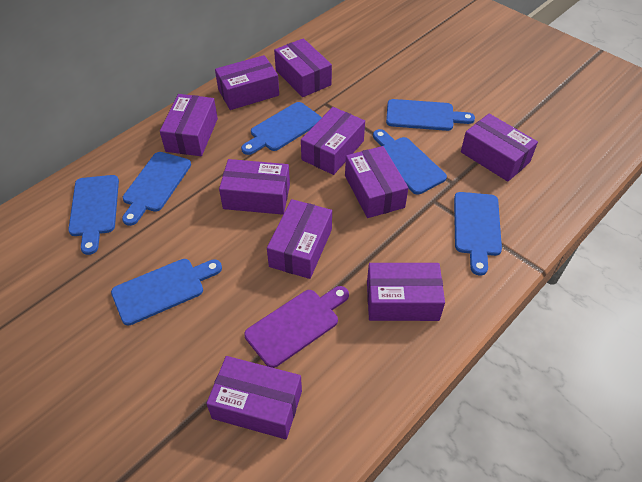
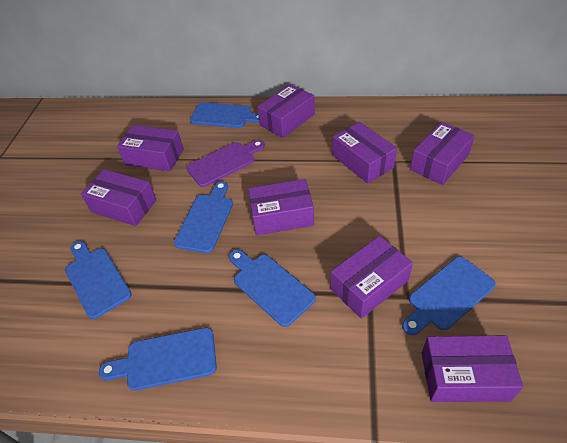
blue cutting board: 7 -> 6
purple box: 10 -> 8

